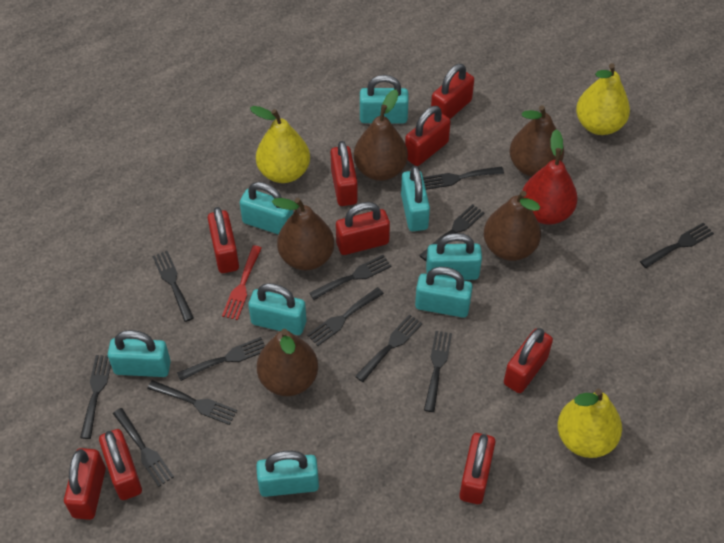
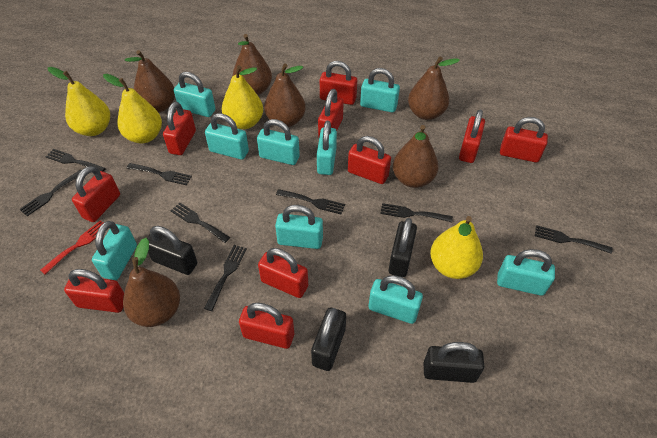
black fork: 12 -> 8
black padlock: 0 -> 4
brown pear: 5 -> 6
red padlock: 9 -> 10
red pear: 1 -> 0
turquoise padlock: 8 -> 9
yellow pear: 3 -> 4

